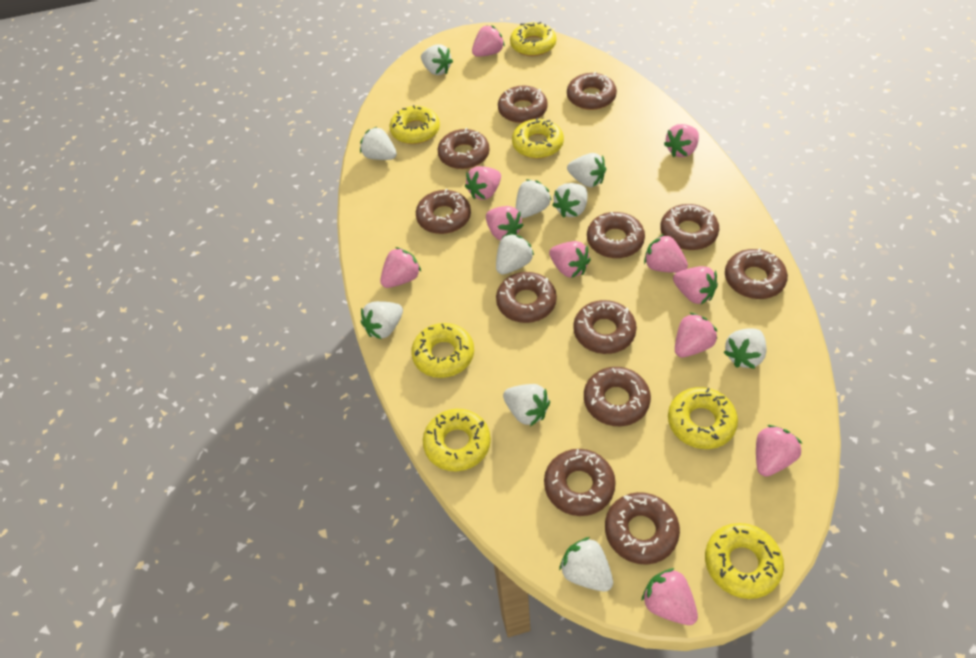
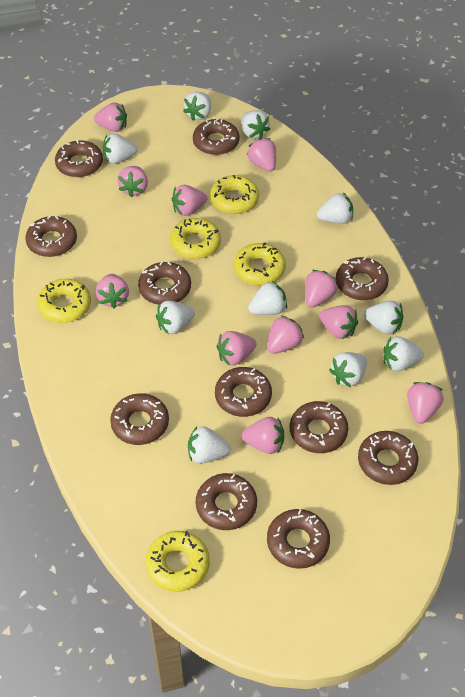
brown donut: 12 -> 11
yellow donut: 7 -> 5

